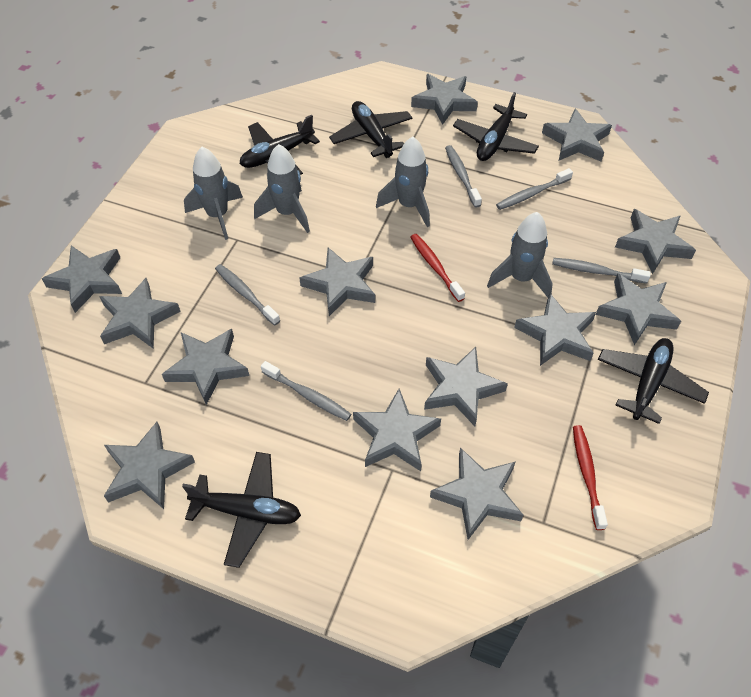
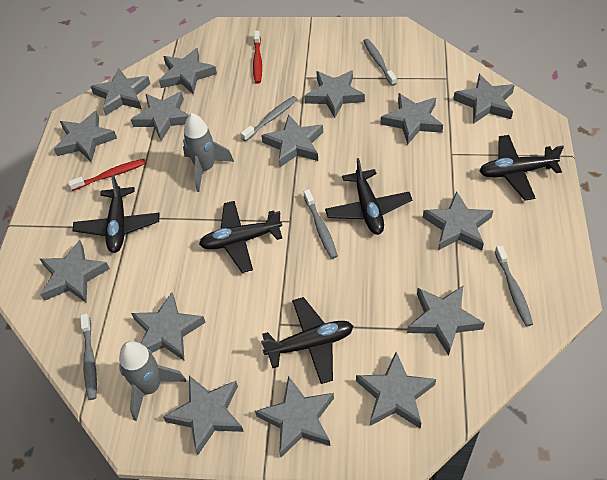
grey rocket: 4 -> 2
grey star: 13 -> 15

